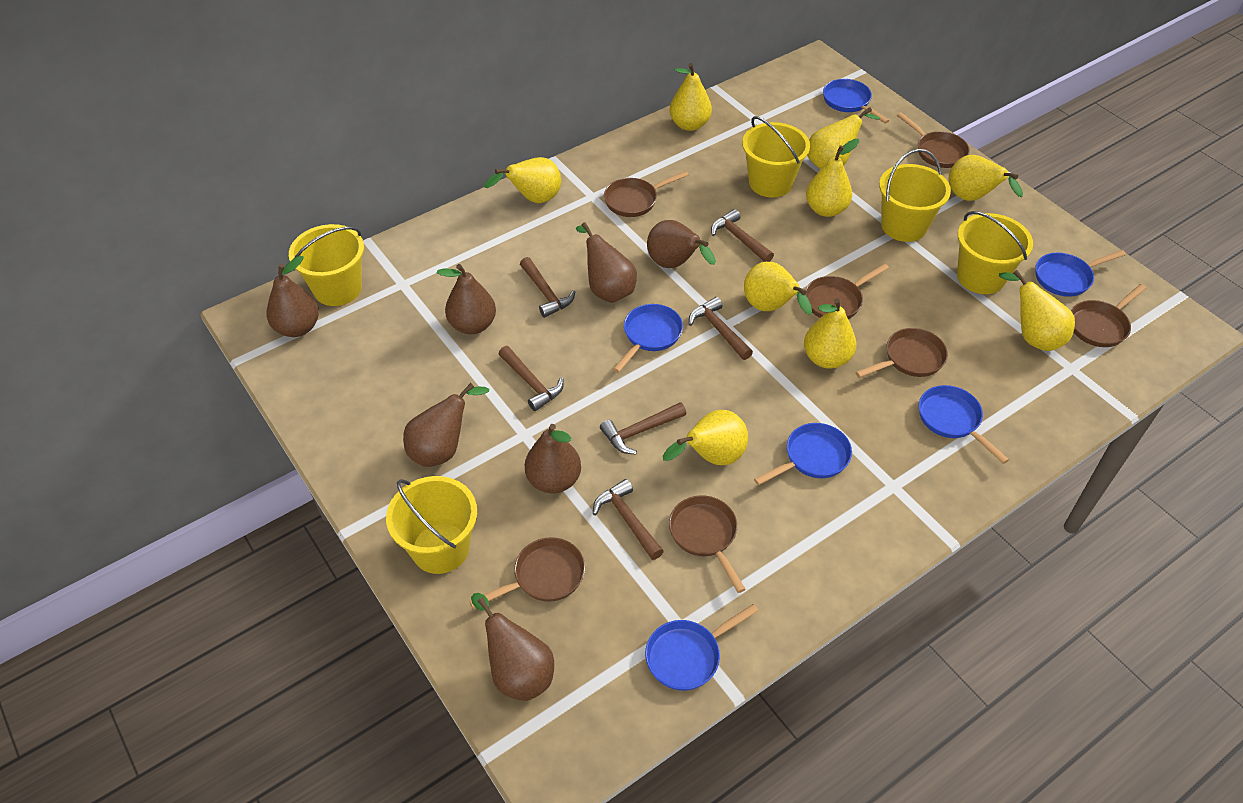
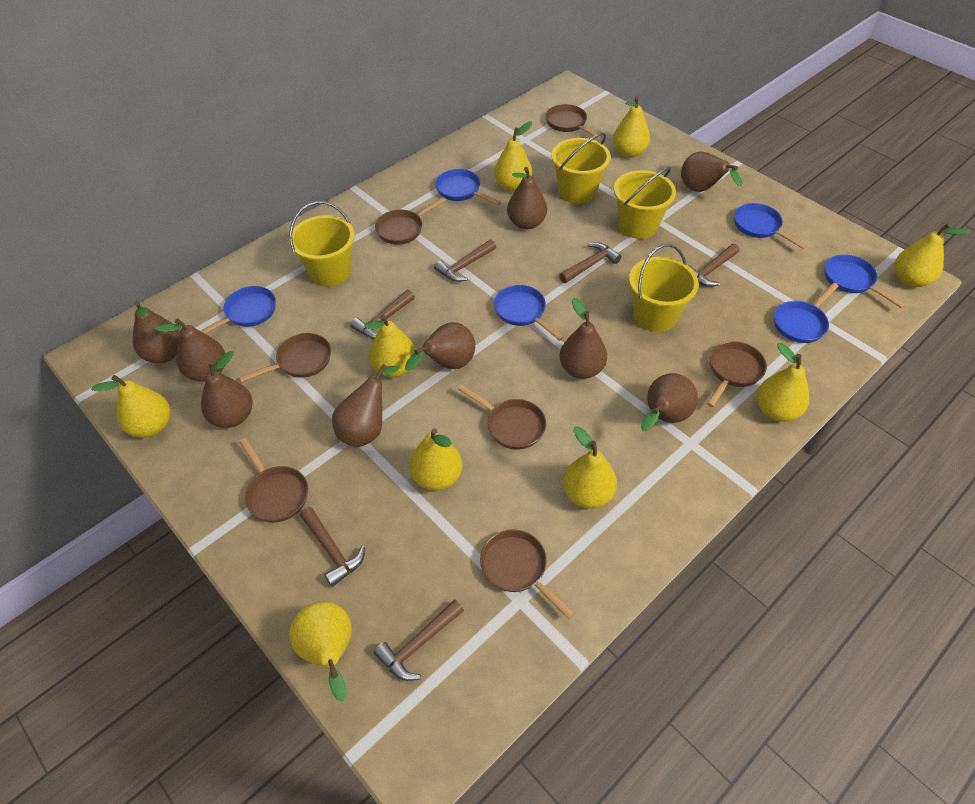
brown pear: 7 -> 9
yellow bucket: 5 -> 4

